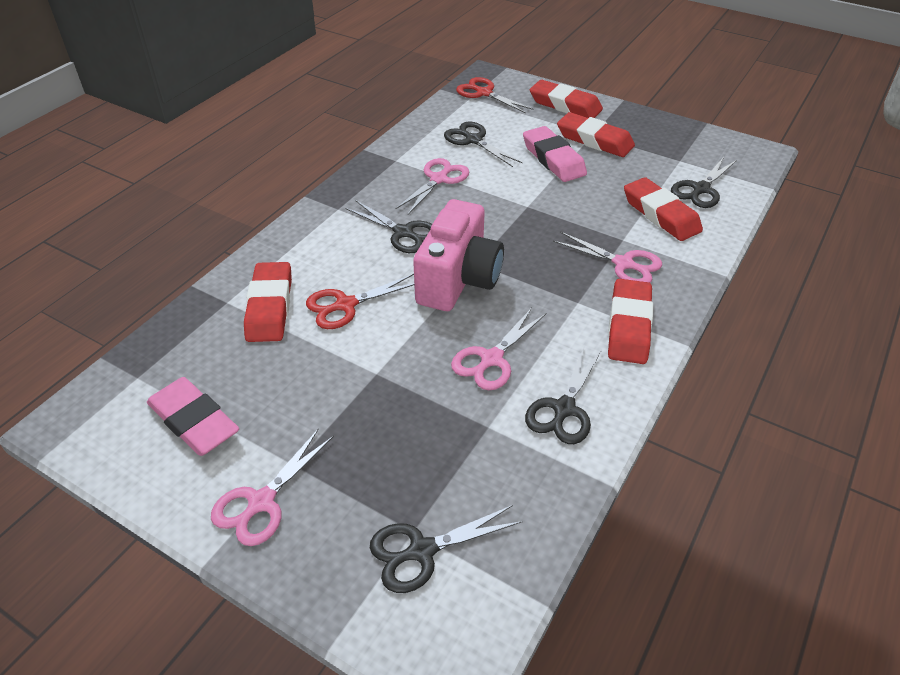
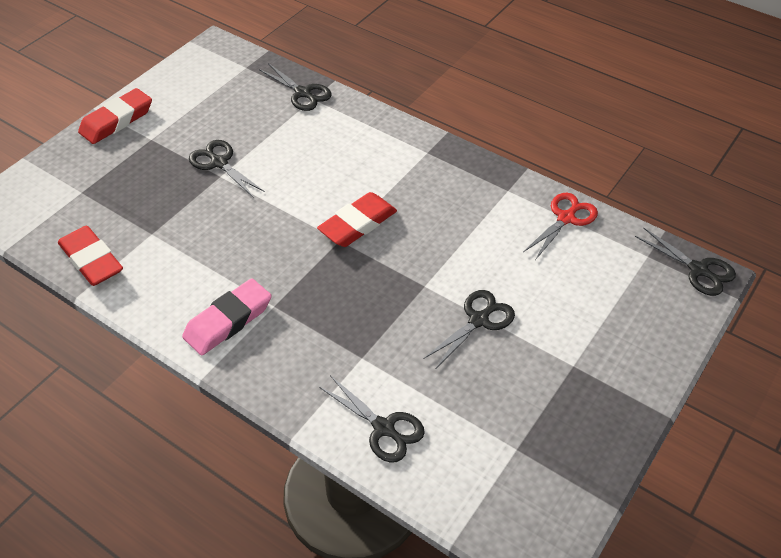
pink camera: 1 -> 0
pink eraser: 2 -> 1
pink scissors: 4 -> 0
red eraser: 5 -> 3
red scissors: 2 -> 1

